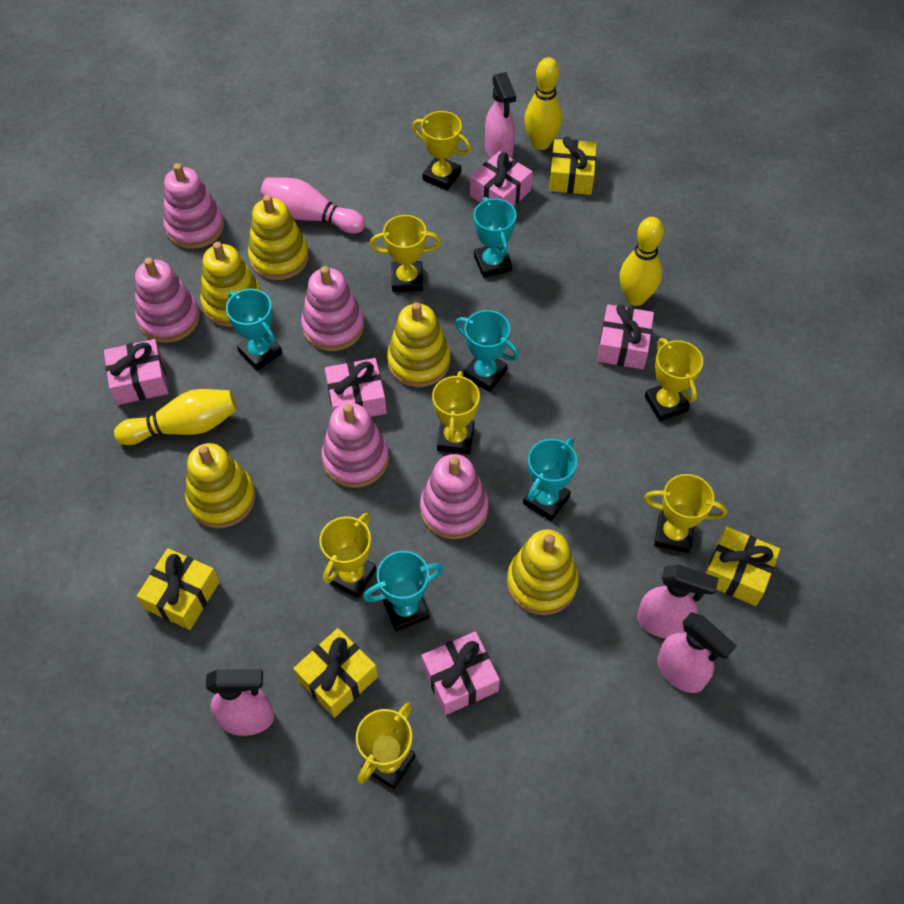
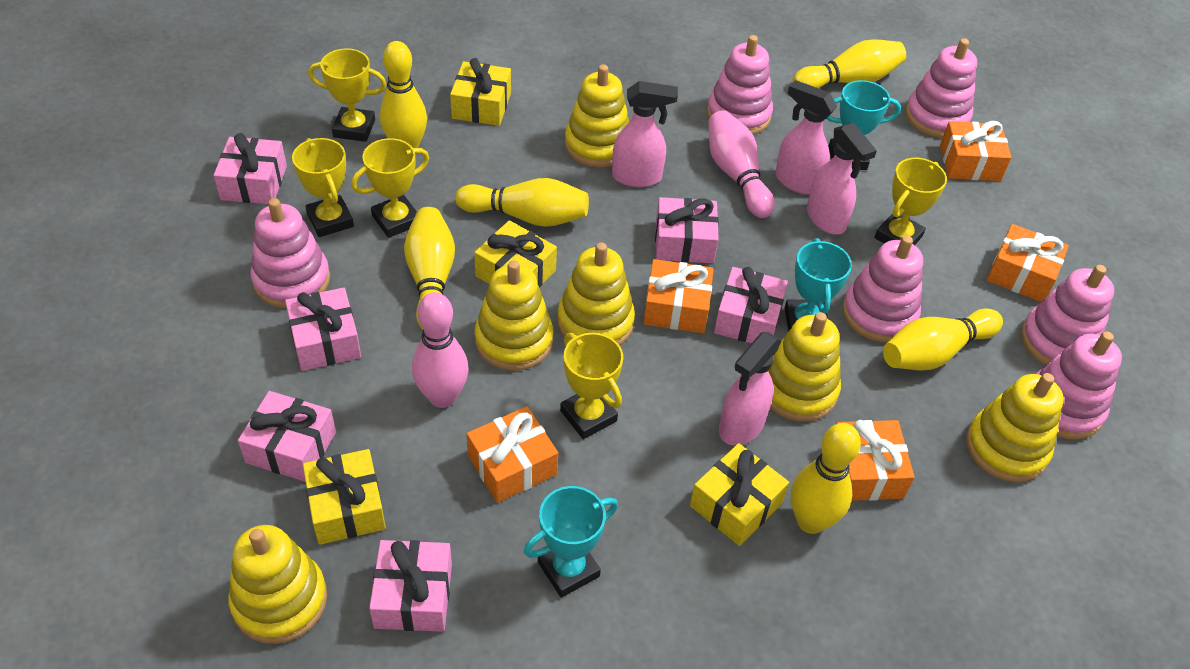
orange gift: 0 -> 5
pink bowling pin: 1 -> 2
pink gift: 5 -> 6
pink stacking toy: 5 -> 6
turquoise trophy: 5 -> 3
yellow bowling pin: 3 -> 6
yellow stacking toy: 5 -> 6
yellow trophy: 7 -> 5

